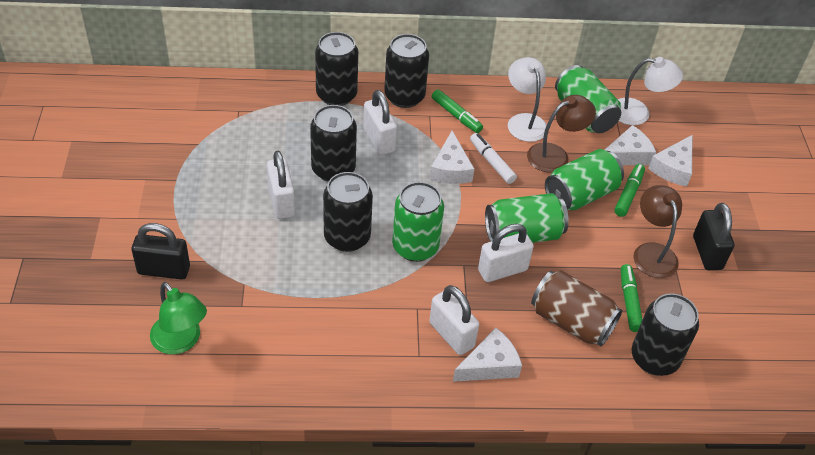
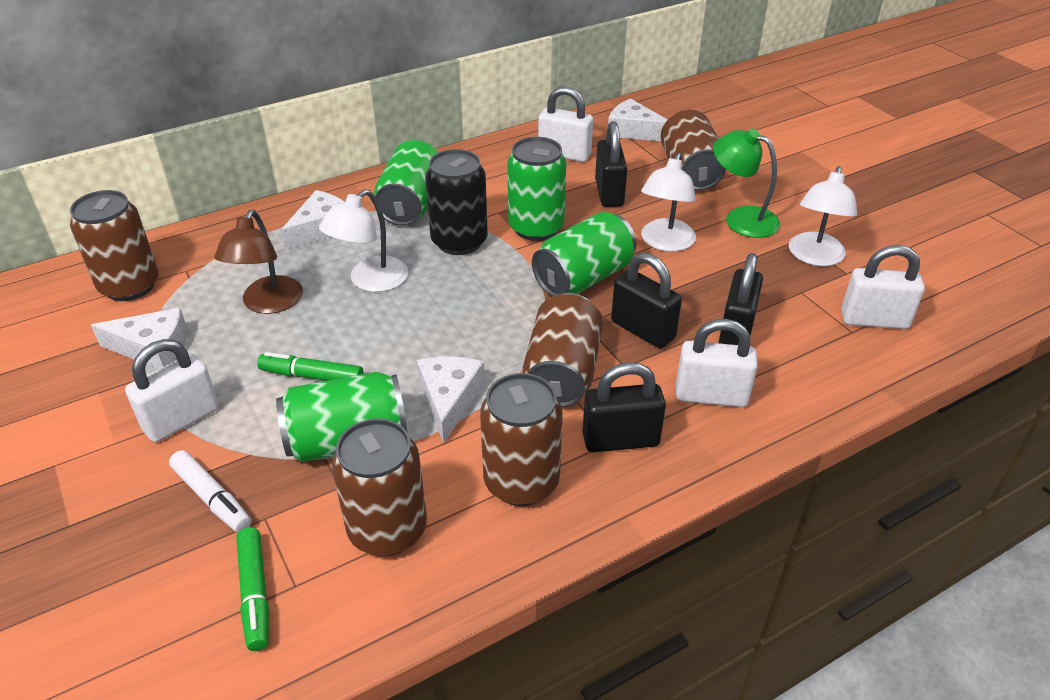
black can: 5 -> 1
black padlock: 2 -> 4
brown can: 1 -> 5
brown lamp: 2 -> 1
green marker: 3 -> 2
white lamp: 2 -> 3

